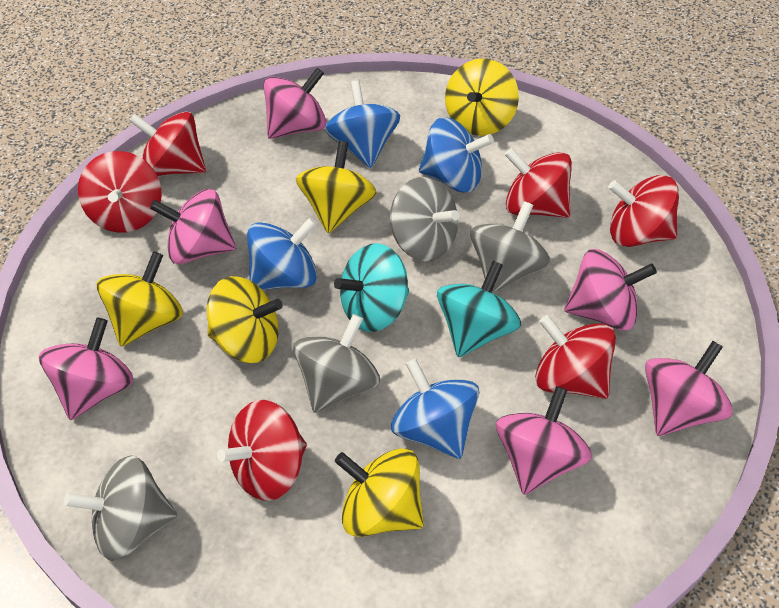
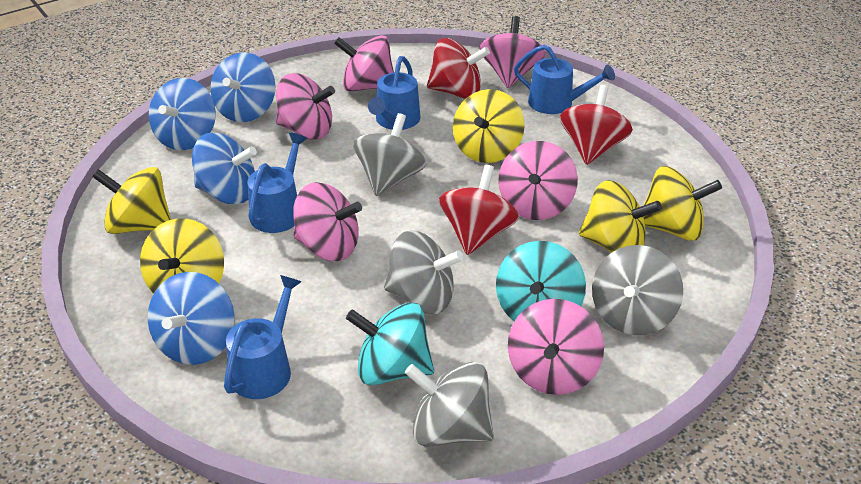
blue watering can: 0 -> 4
red spinning top: 6 -> 3

